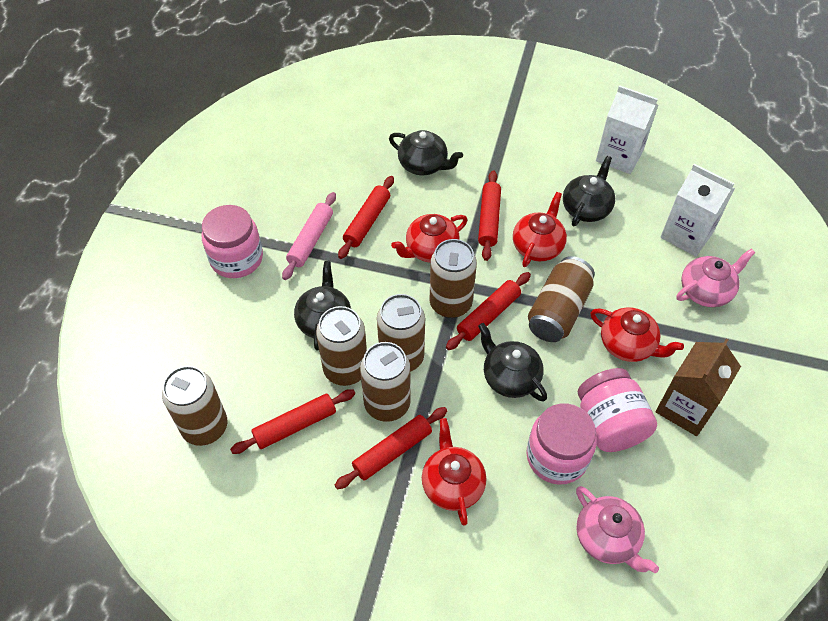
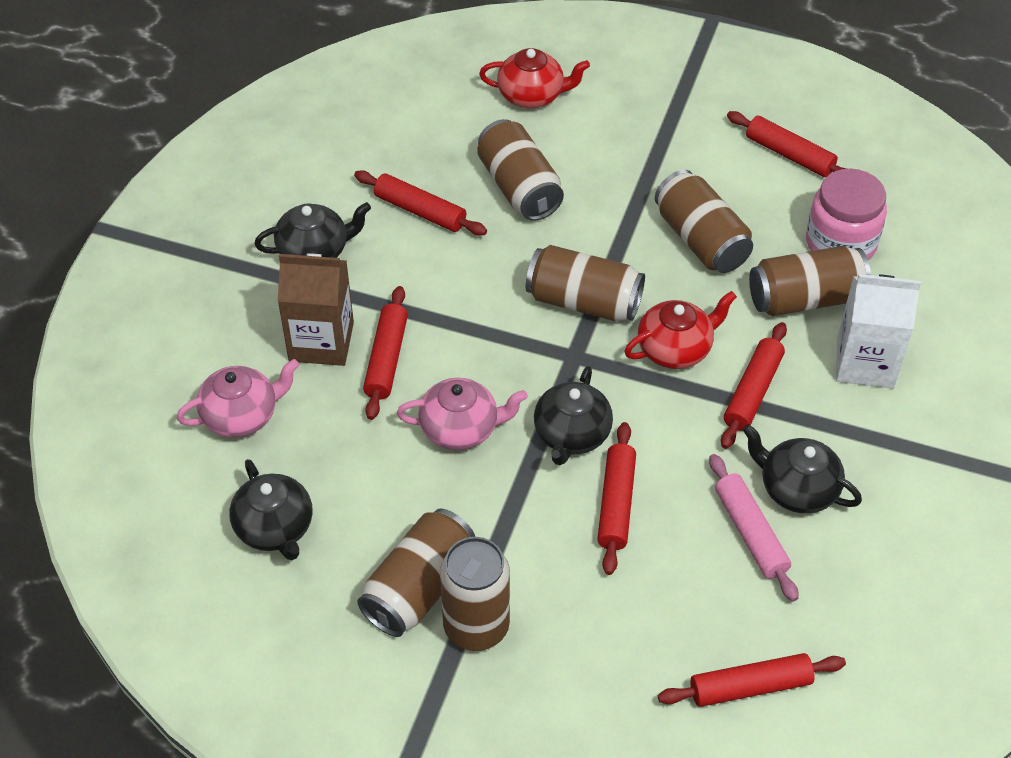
pink jar: 3 -> 1
red rolling pin: 5 -> 6
red teapot: 4 -> 2
white carton: 2 -> 1

